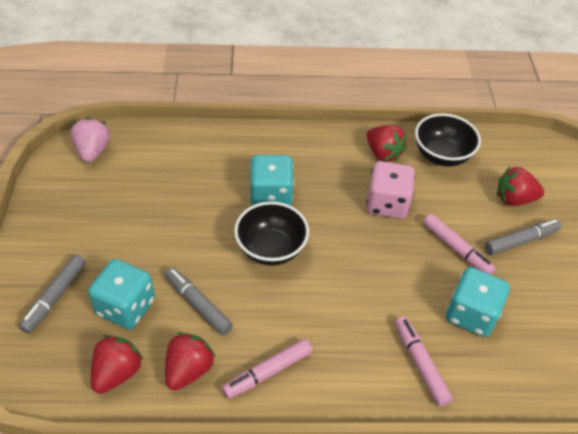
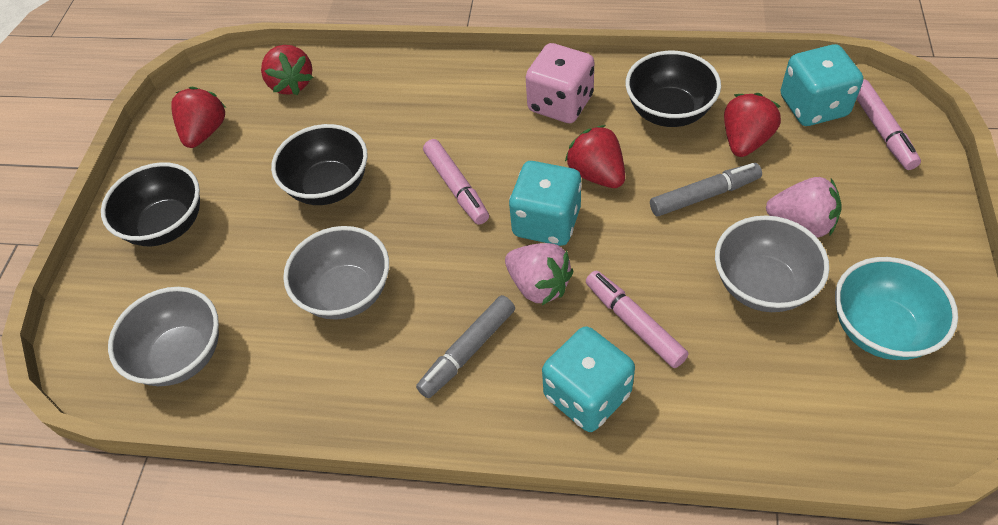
black bowl: 2 -> 3
grey bowl: 0 -> 3
grey marker: 3 -> 2
pink strawberry: 1 -> 2
turquoise bowl: 0 -> 1

